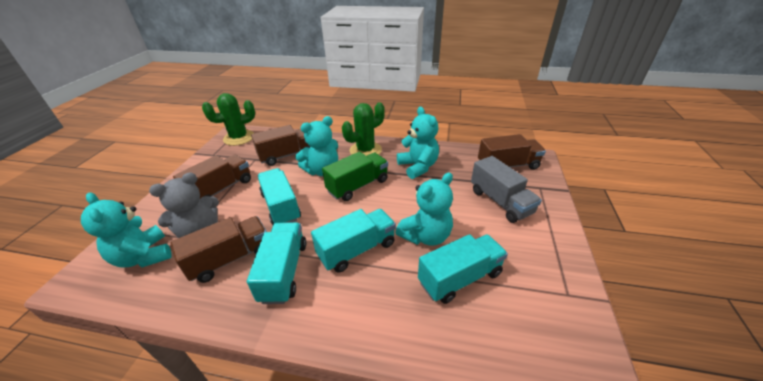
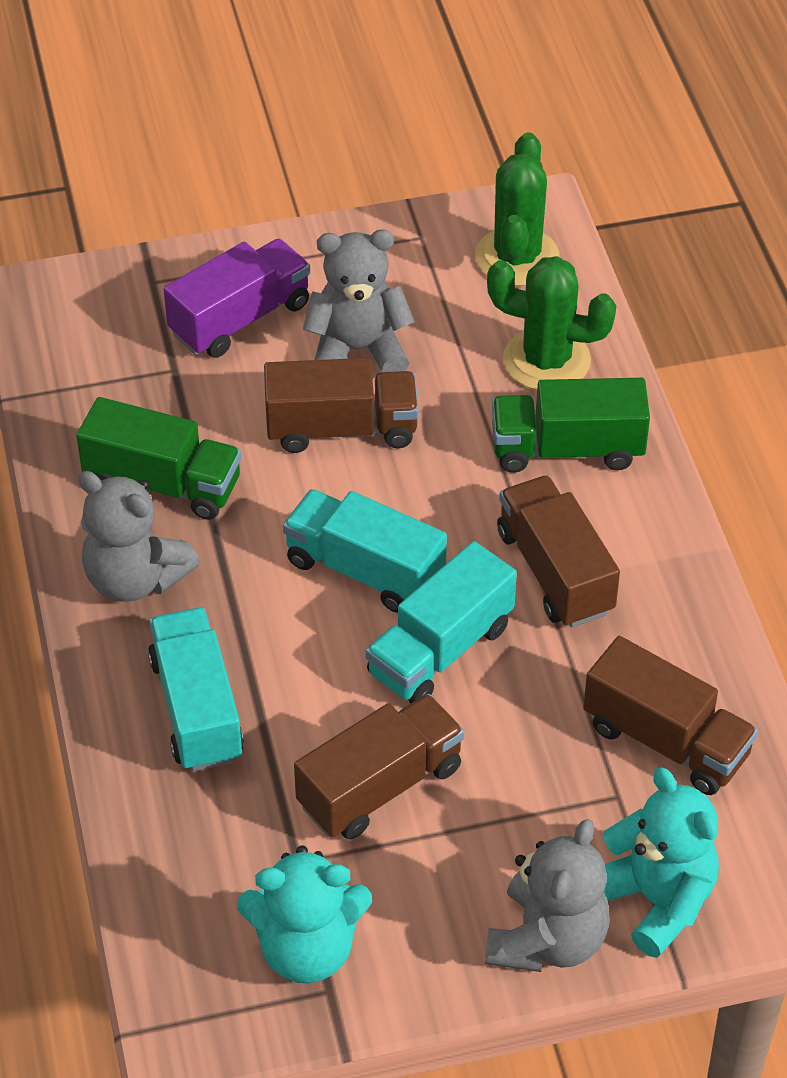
green truck: 1 -> 2
grey teddy bear: 1 -> 3
grey truck: 1 -> 0
purple truck: 0 -> 1
turquoise teddy bear: 4 -> 2
turquoise truck: 4 -> 3

